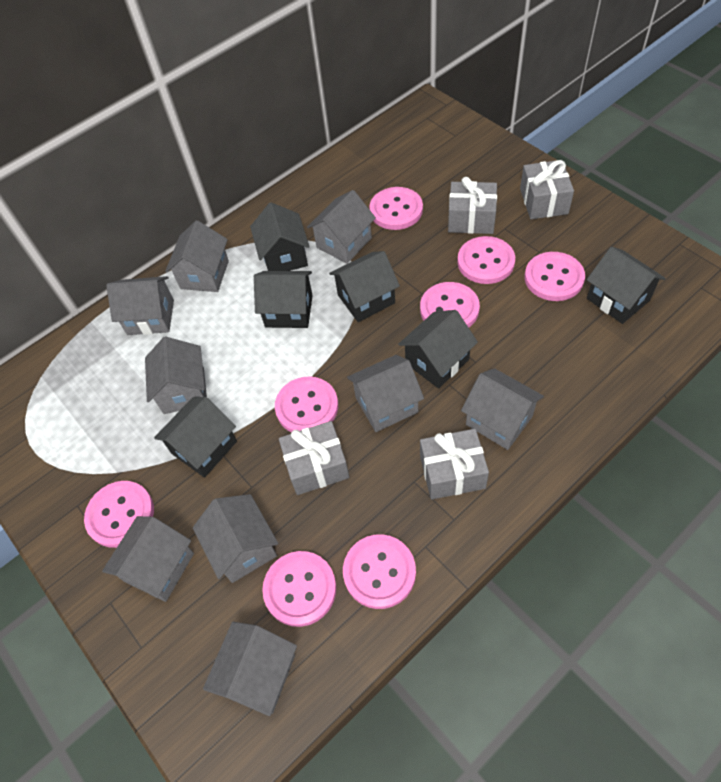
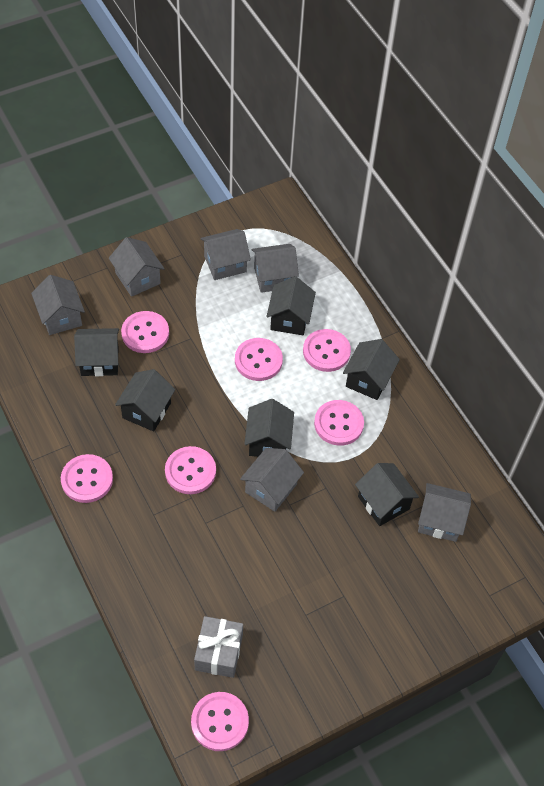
grey gift: 4 -> 1
grey house: 9 -> 6
pink button: 8 -> 7

